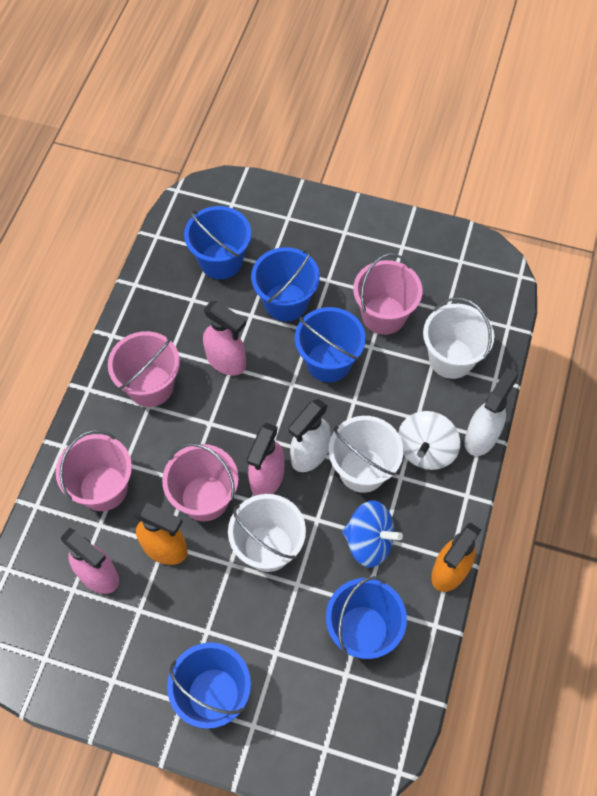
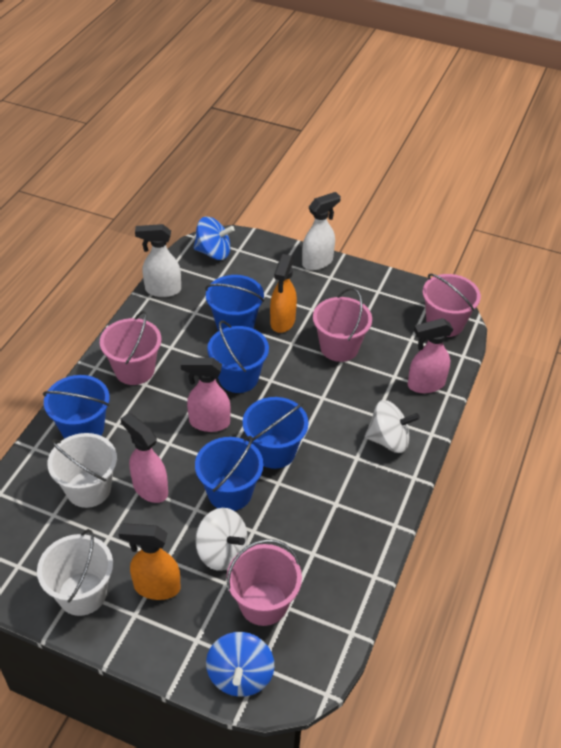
blue spinning top: 1 -> 2
white bucket: 3 -> 2
white spinning top: 1 -> 2

